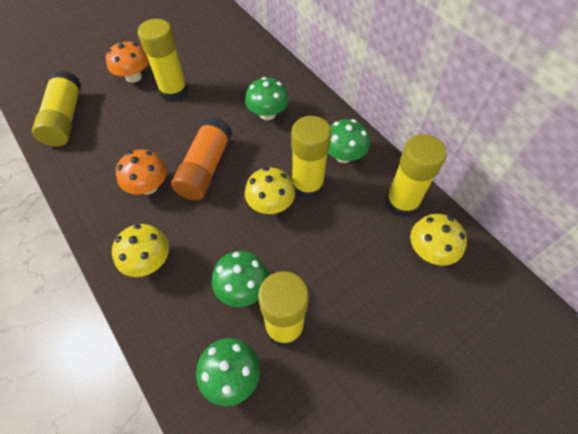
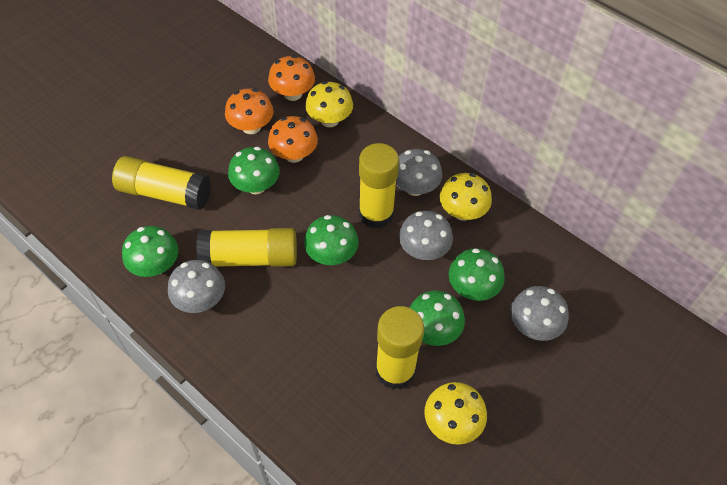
green mushroom: 4 -> 5
grey mushroom: 0 -> 4
orange glue stick: 1 -> 0
orange mushroom: 2 -> 3
yellow glue stick: 5 -> 4

